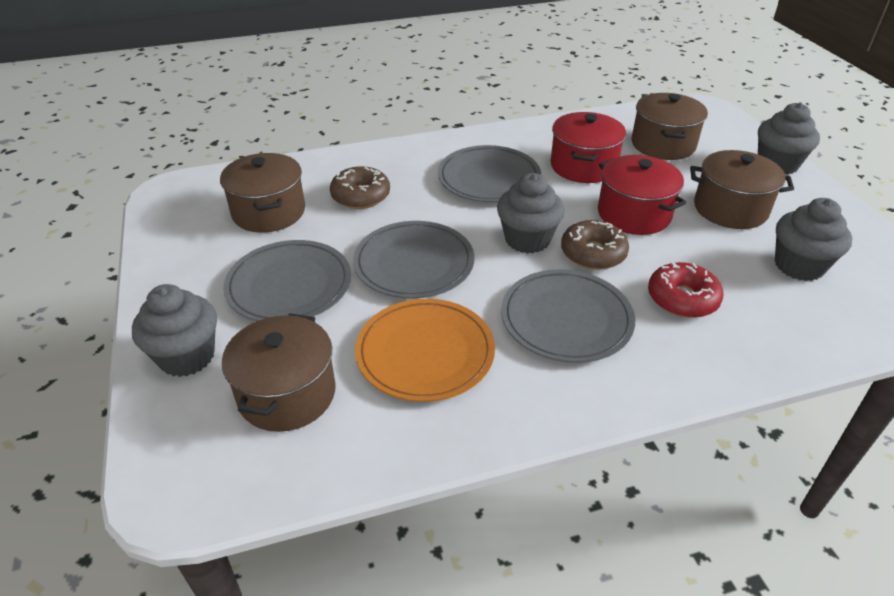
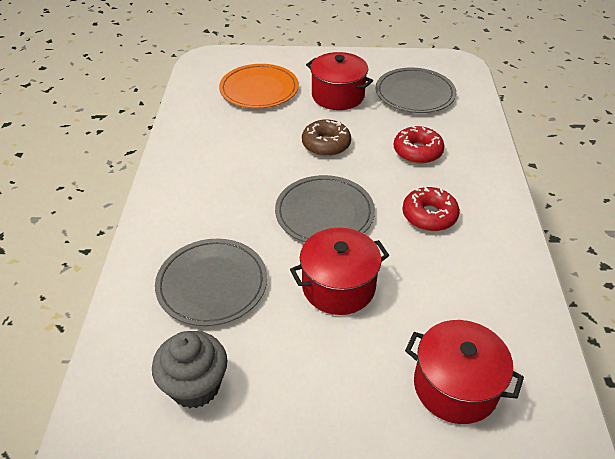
brown donut: 2 -> 1
brown pot: 4 -> 0
grey cupcake: 4 -> 1
grey plate: 4 -> 3
red donut: 1 -> 2
red pot: 2 -> 3

